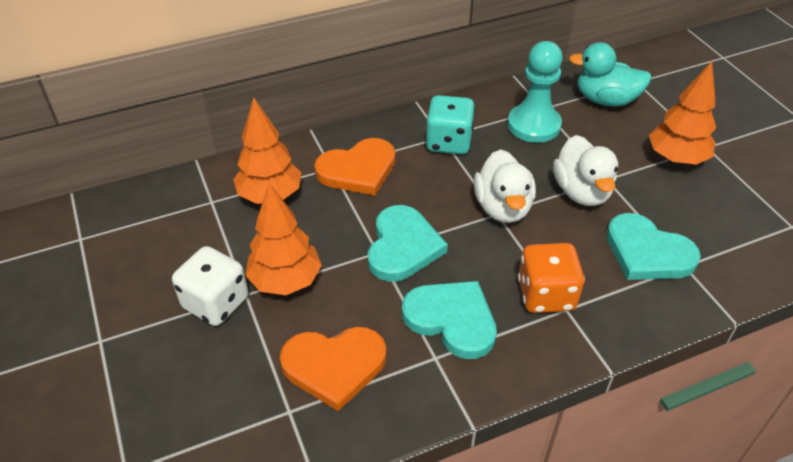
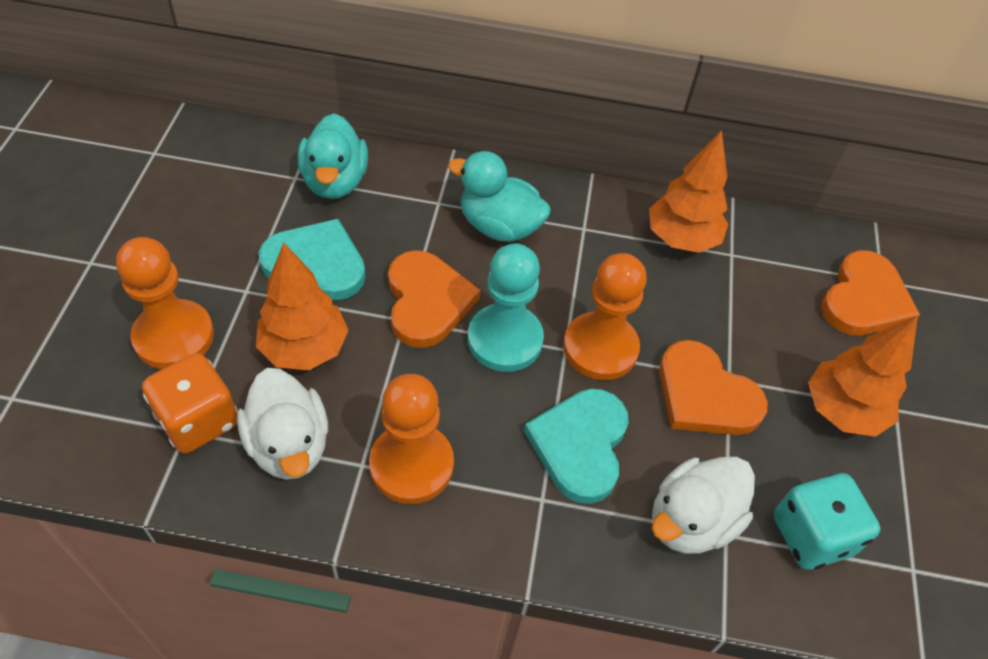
orange heart: 2 -> 3
orange pawn: 0 -> 3
turquoise duck: 1 -> 2
turquoise heart: 3 -> 2
white dice: 1 -> 0

